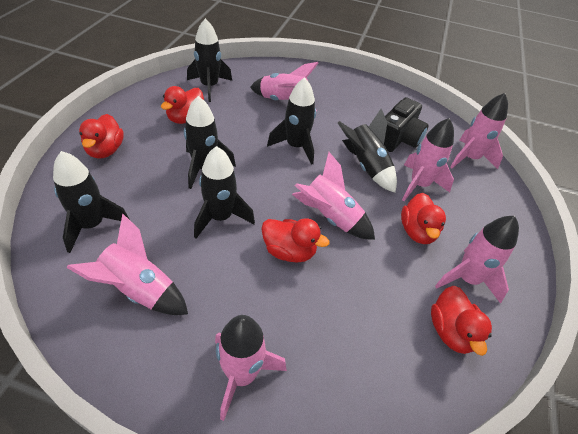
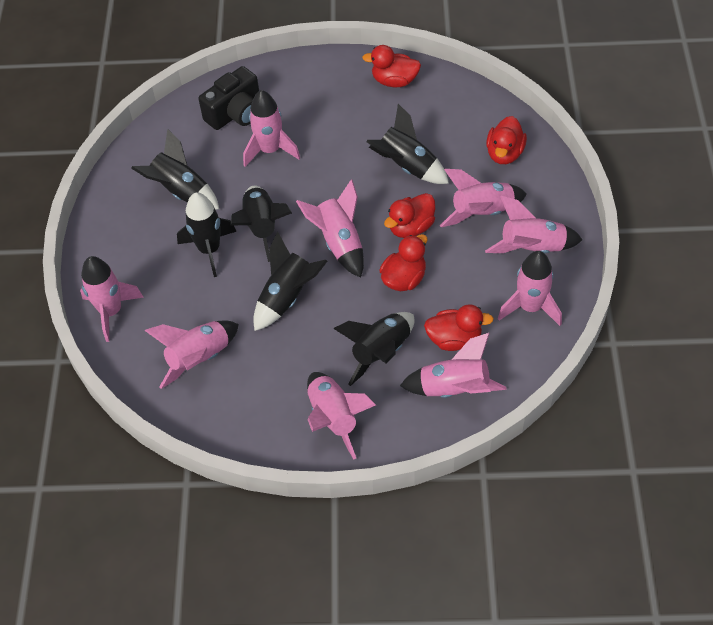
pink rocket: 7 -> 9

